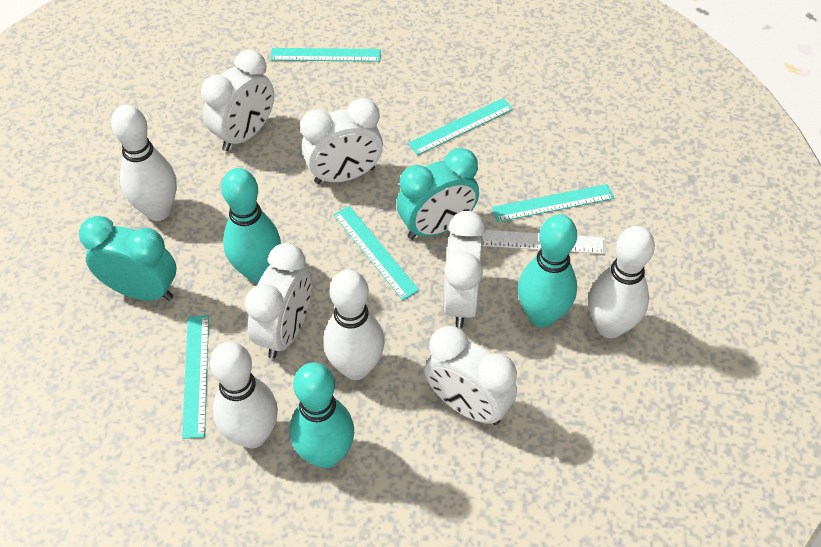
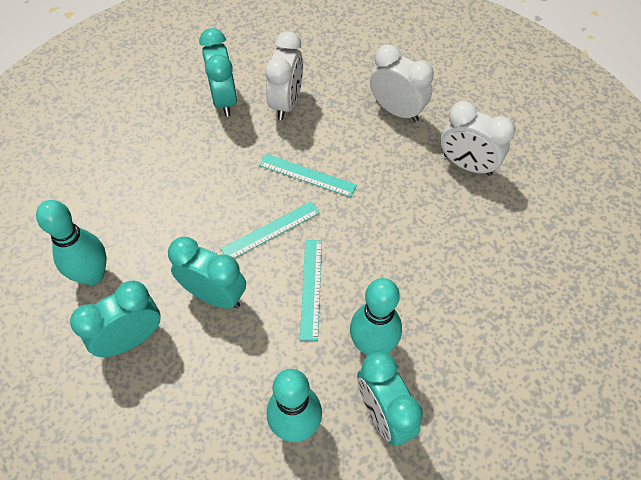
turquoise clock: 2 -> 4
turquoise ruler: 5 -> 3
white bowling pin: 4 -> 0
white clock: 5 -> 3
white ruler: 1 -> 0

